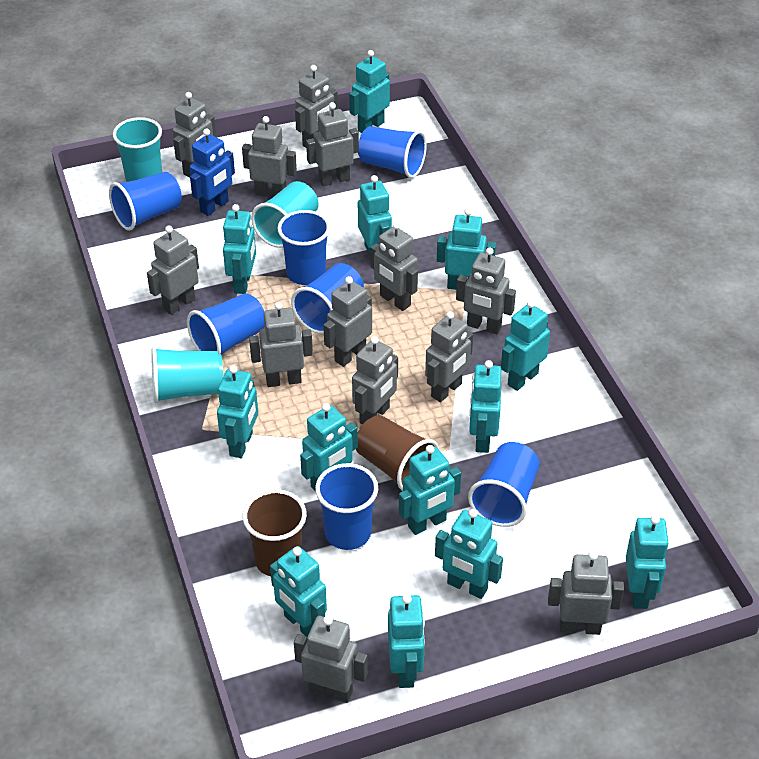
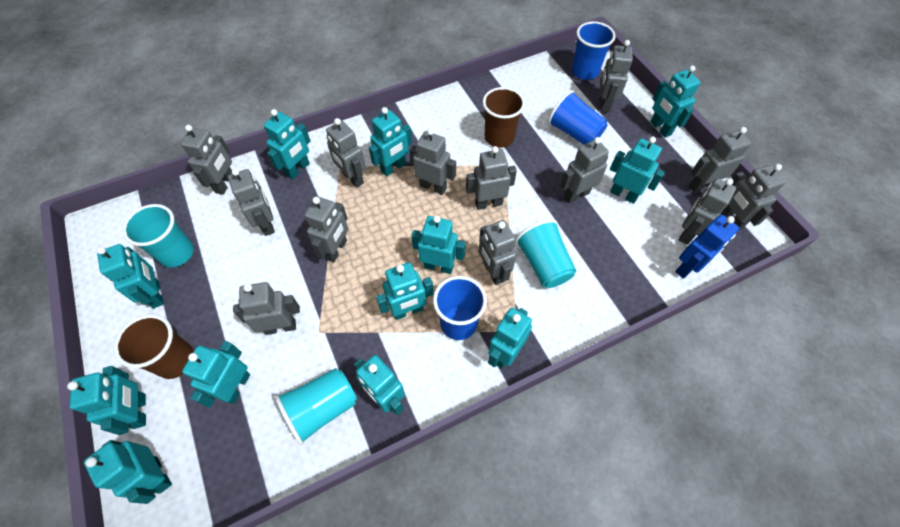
blue cup: 7 -> 3
turquoise robot: 13 -> 12

